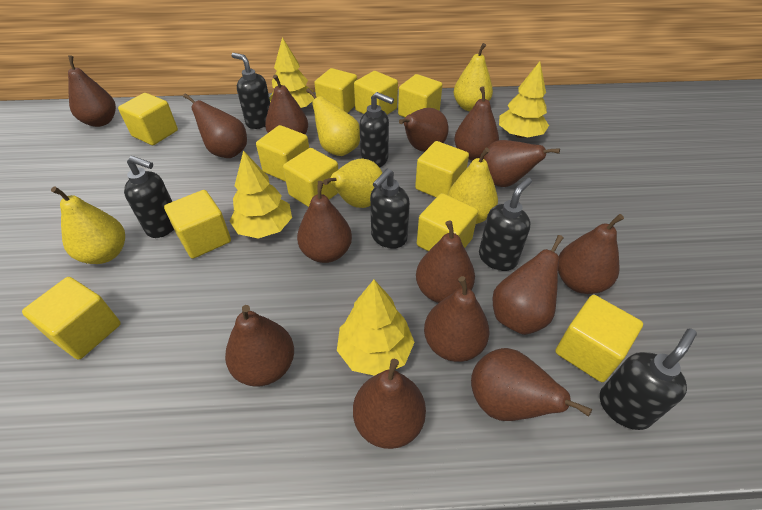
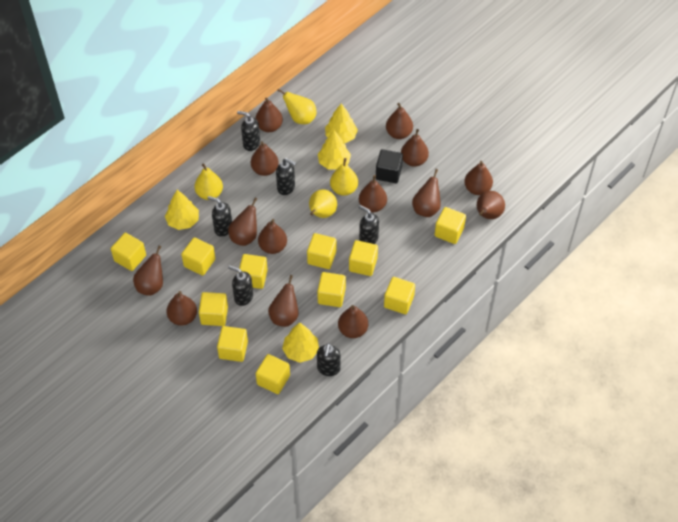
black cube: 0 -> 1
yellow pear: 5 -> 4

